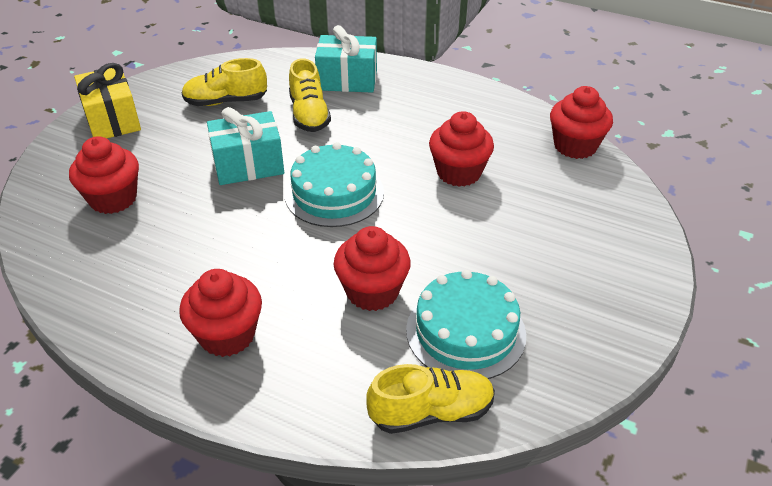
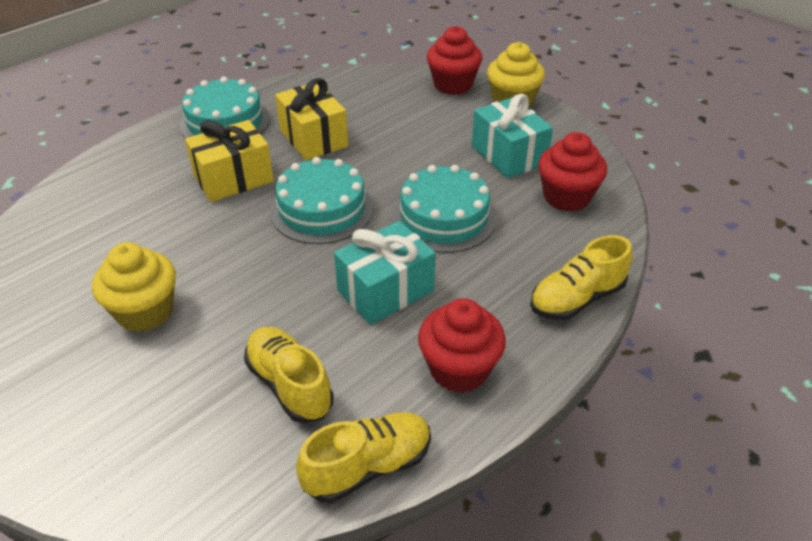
red cupcake: 5 -> 3
turquoise cake: 2 -> 3
yellow cupcake: 0 -> 2
yellow gift: 1 -> 2

